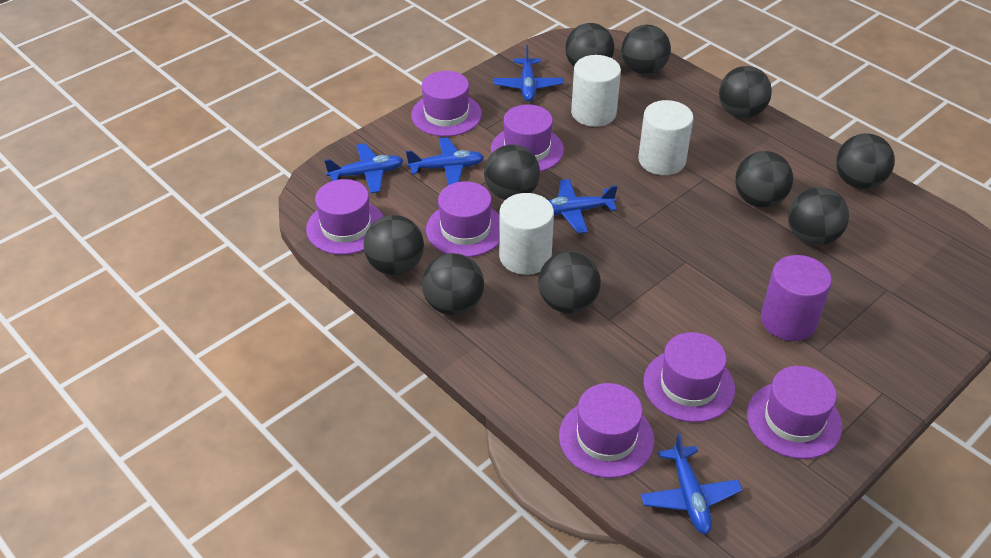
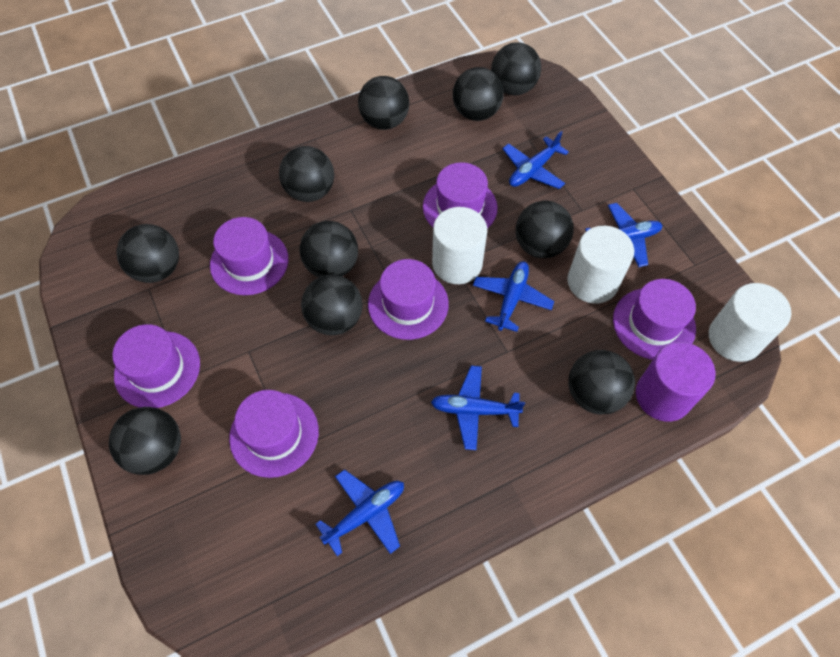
purple hat: 7 -> 6

